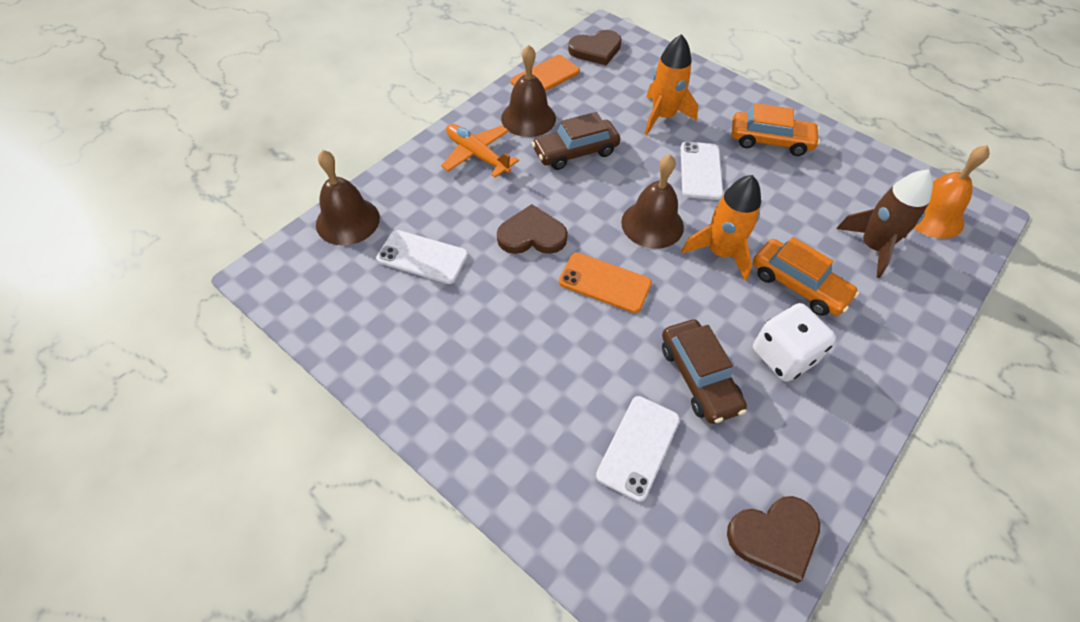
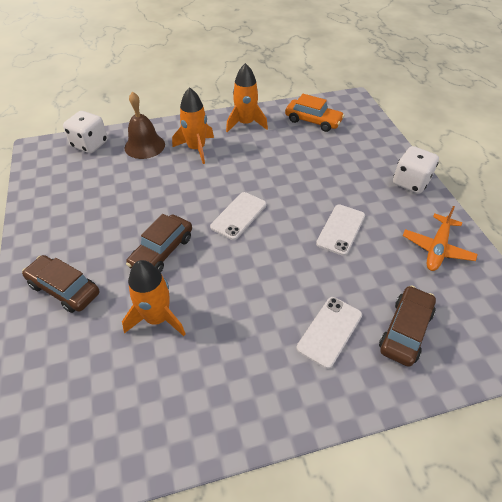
brown bell: 3 -> 1
brown car: 2 -> 3
brown heart: 3 -> 0
brown rocket: 1 -> 0
orange bell: 1 -> 0
orange car: 2 -> 1
orange phone: 2 -> 0
orange rocket: 2 -> 3
white dice: 1 -> 2

